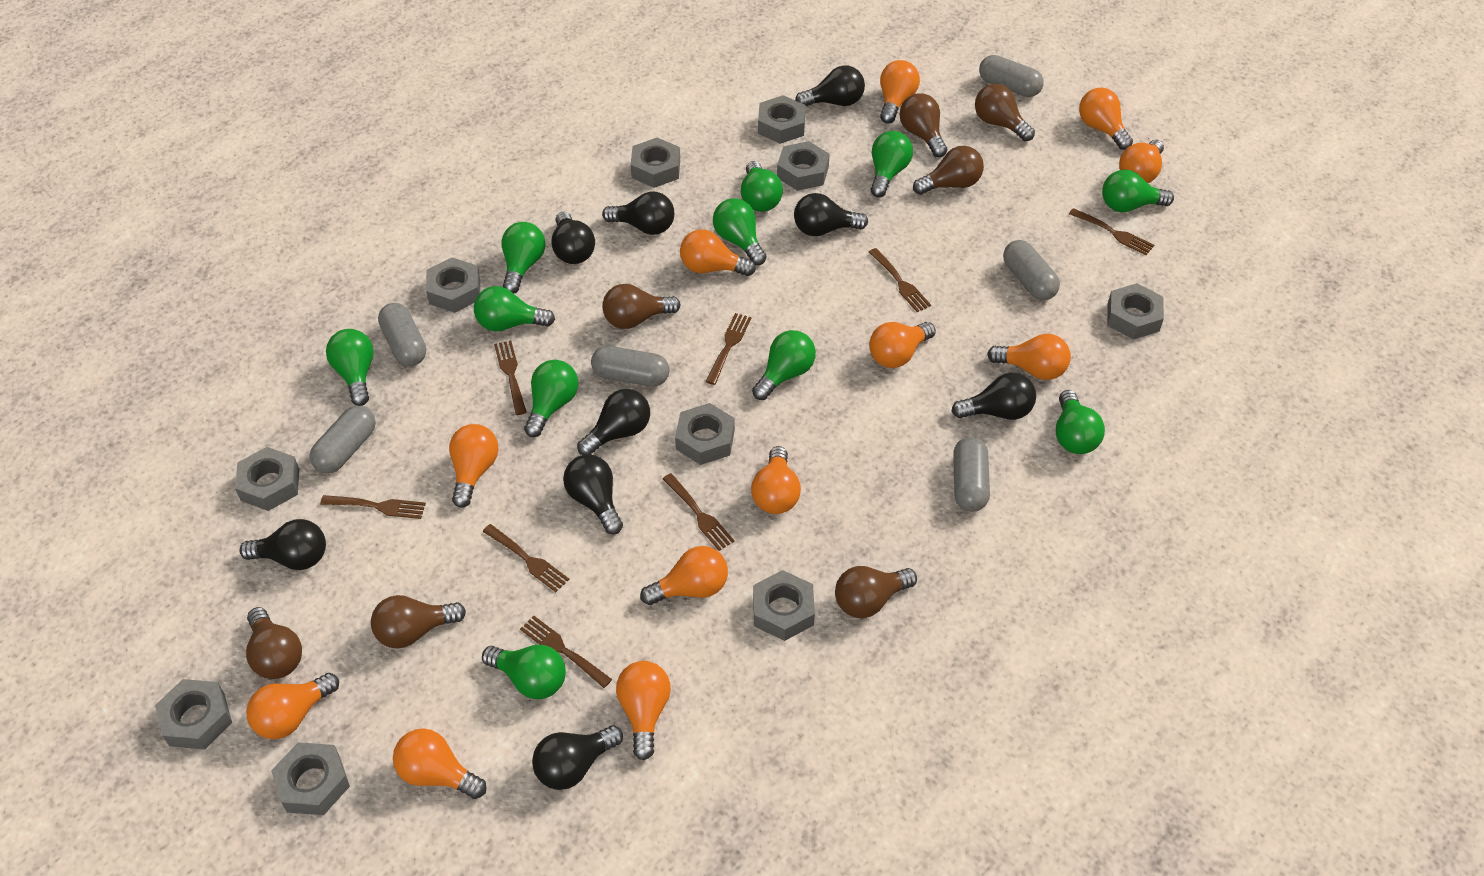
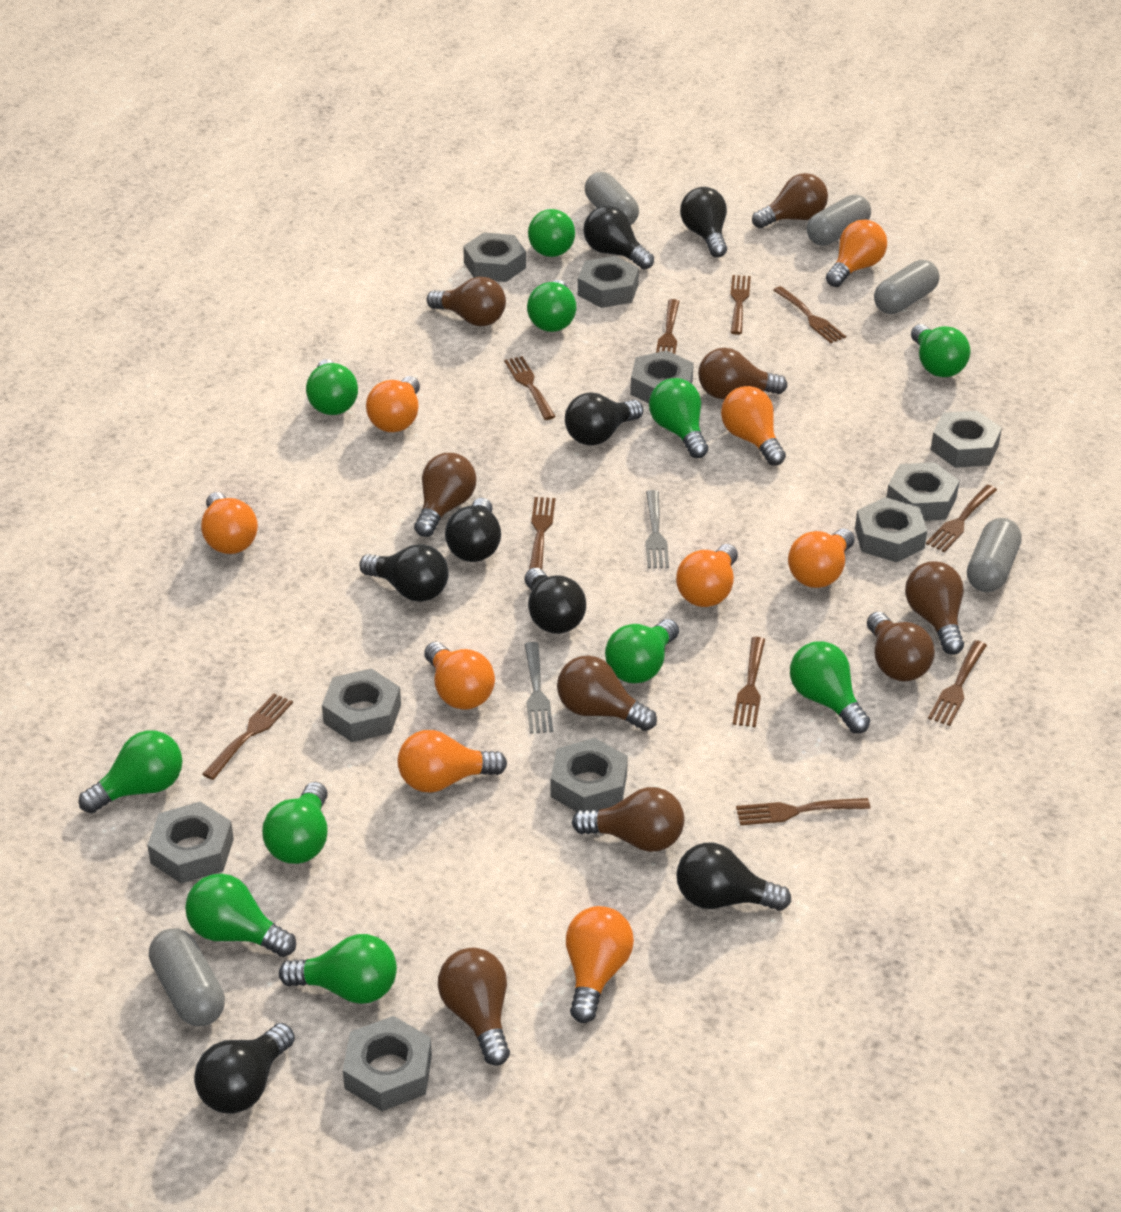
black light bulb: 9 -> 8
brown fork: 8 -> 10
brown light bulb: 7 -> 9
grey capsule: 6 -> 5
grey fork: 0 -> 2
orange light bulb: 12 -> 9

